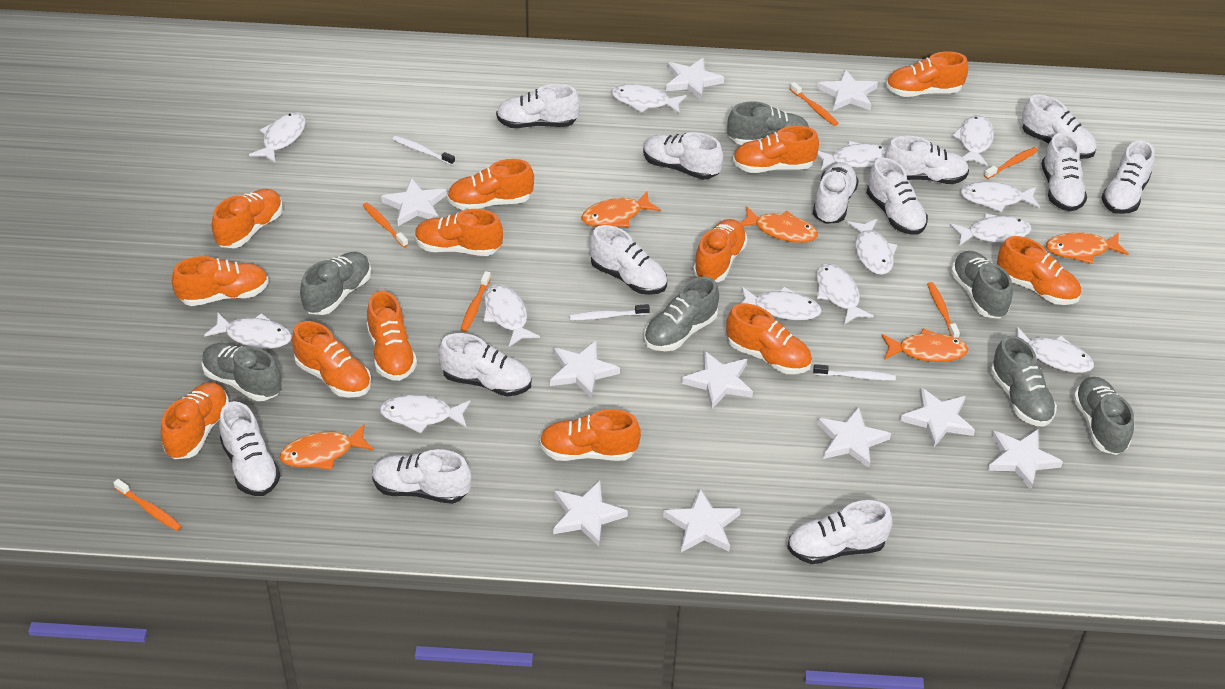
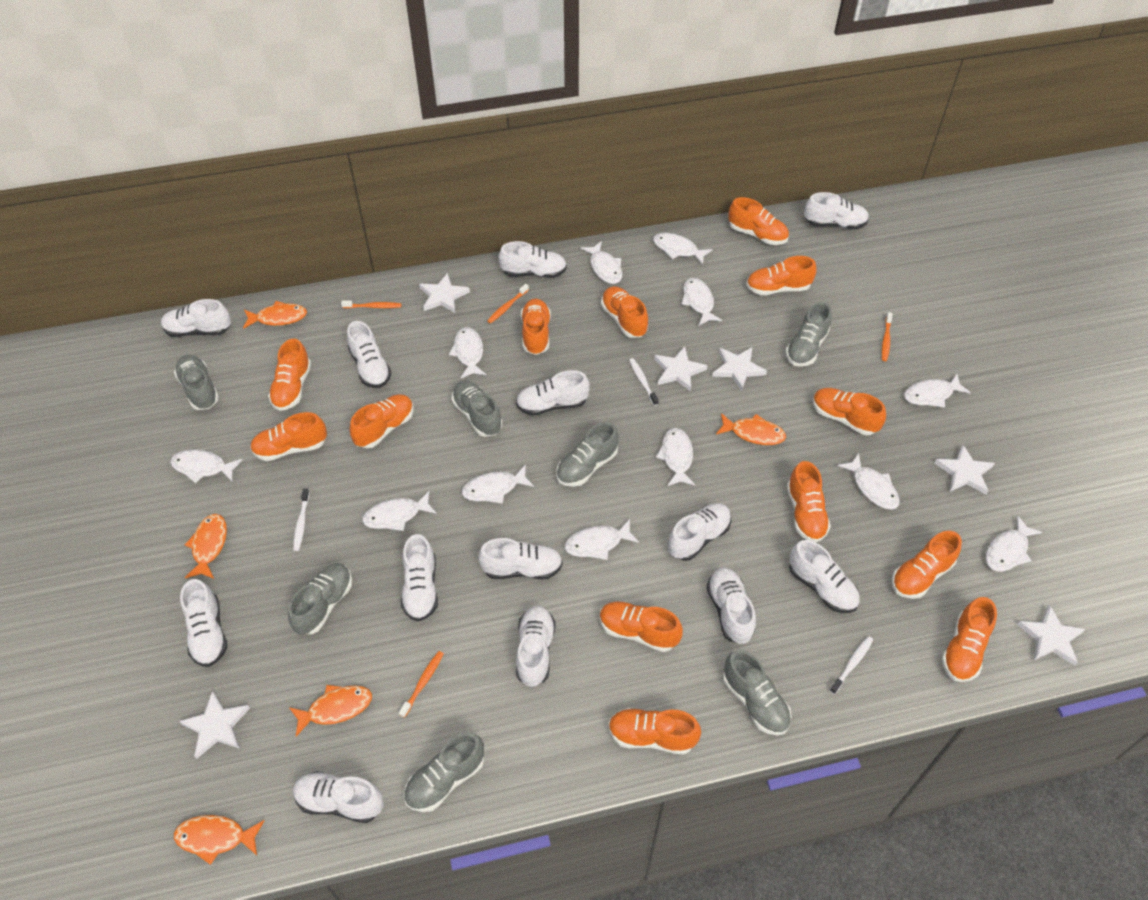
orange toothbrush: 6 -> 4
white fish: 13 -> 12
white star: 10 -> 6

